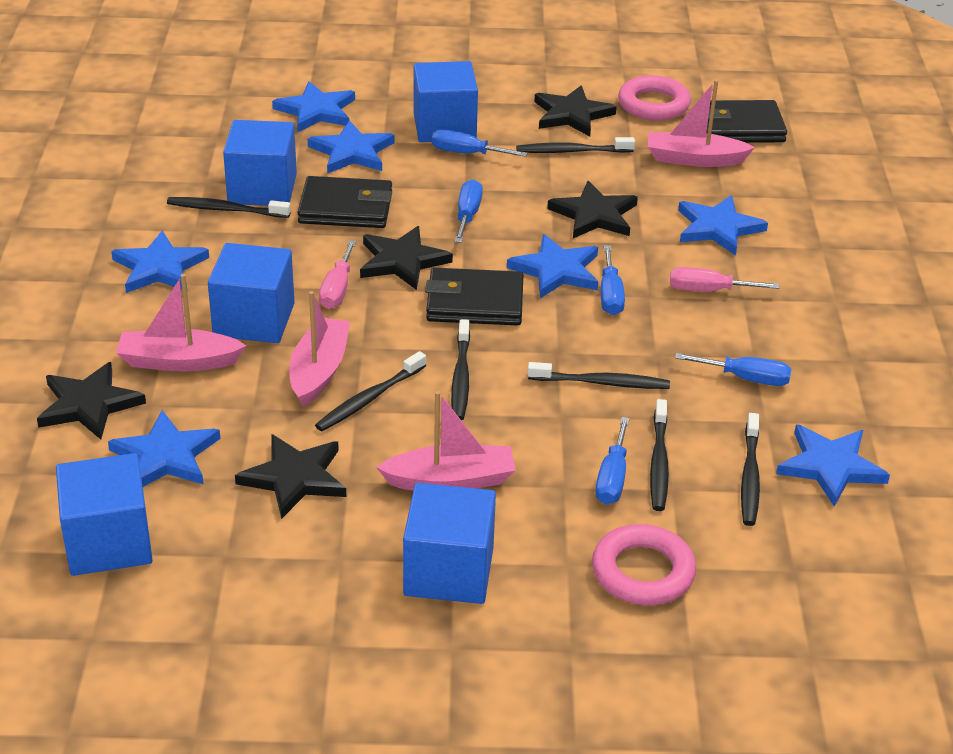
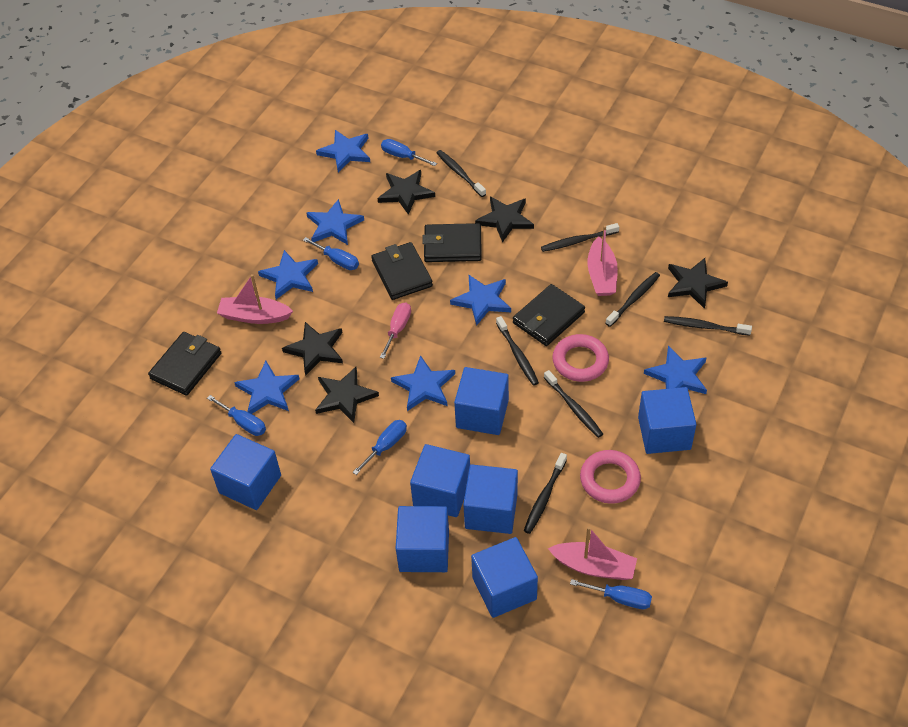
black wallet: 3 -> 4
blue cube: 5 -> 7
pink boat: 4 -> 3
pink screwdriver: 2 -> 1

